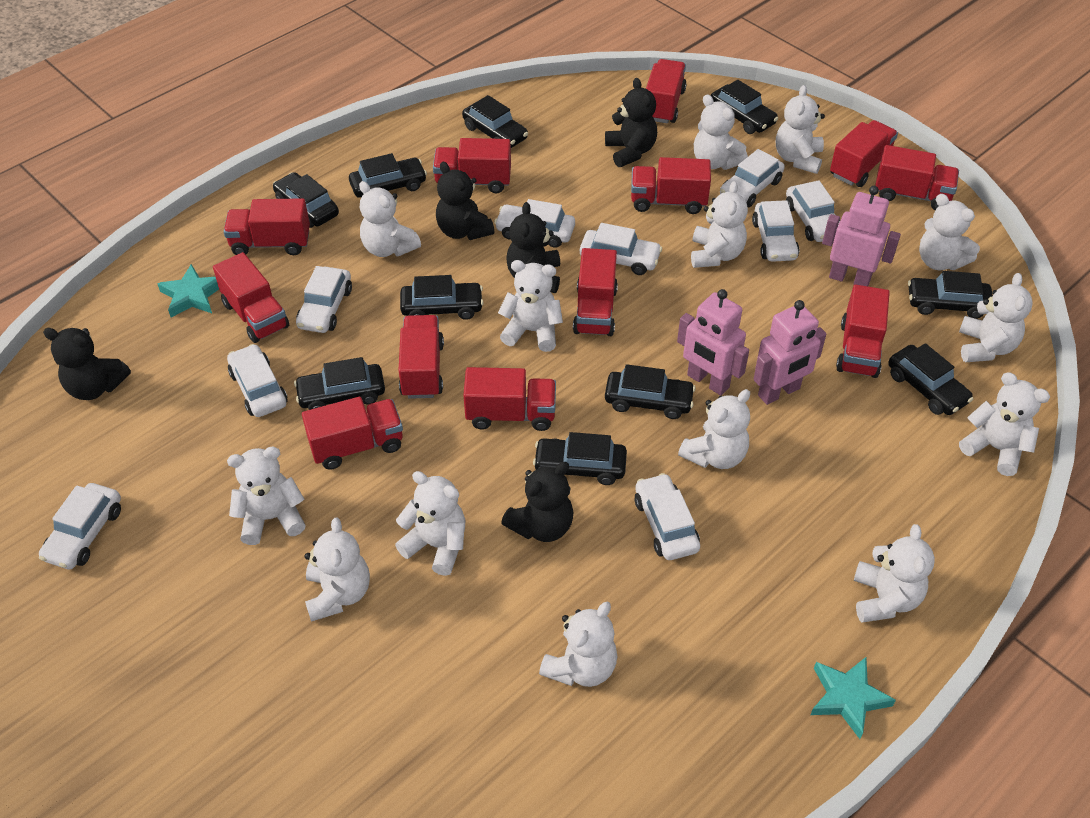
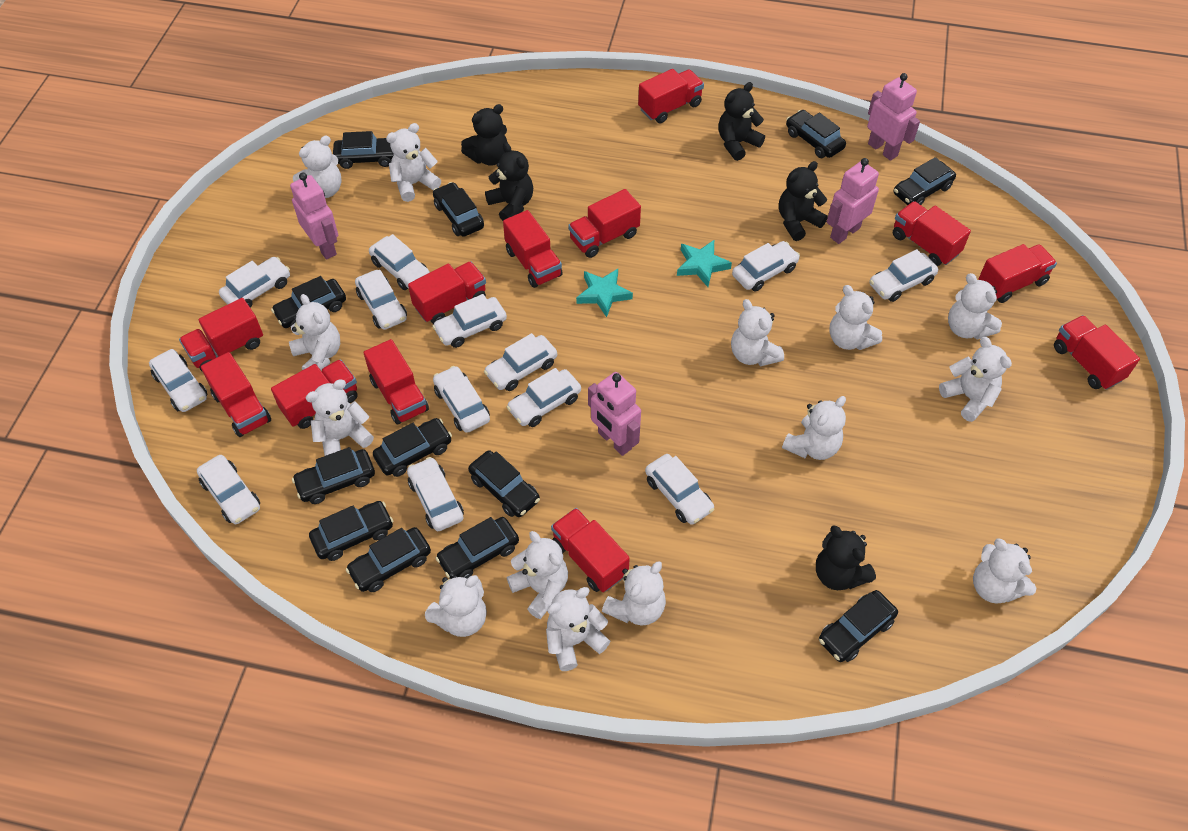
black car: 10 -> 12
pink robot: 3 -> 4
white car: 9 -> 13

